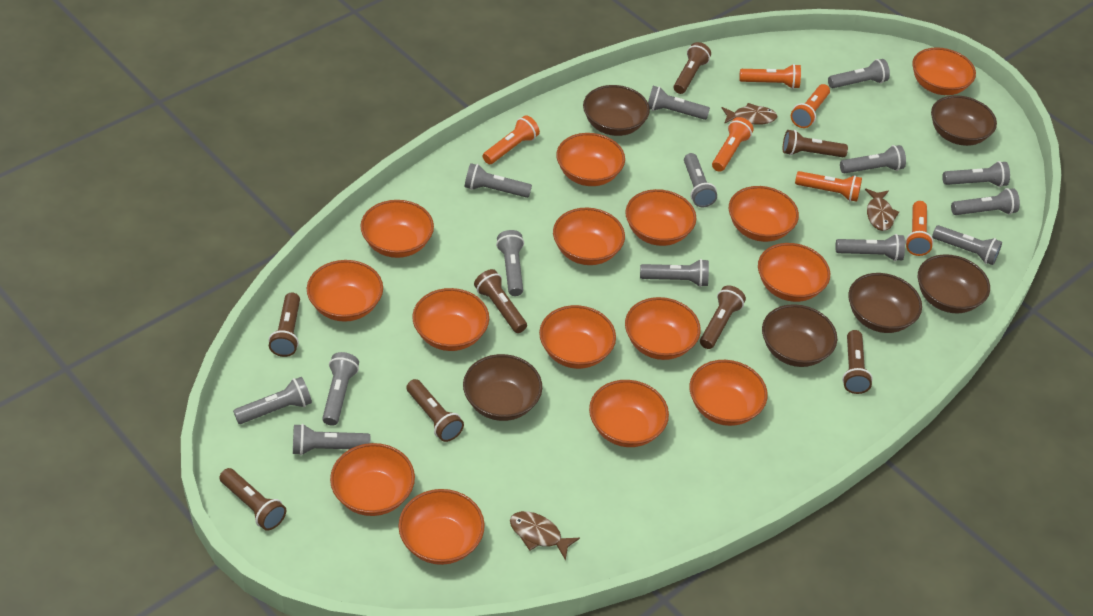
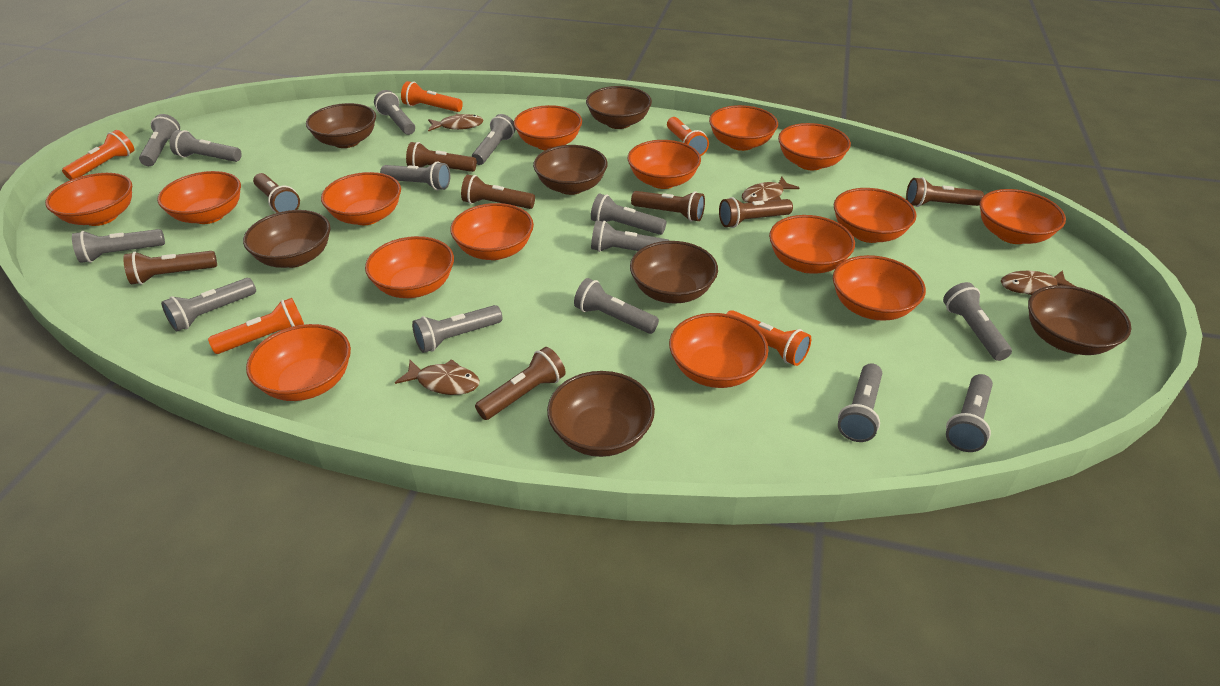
brown bowl: 6 -> 7
brown fish: 3 -> 4
orange flashlight: 6 -> 5

